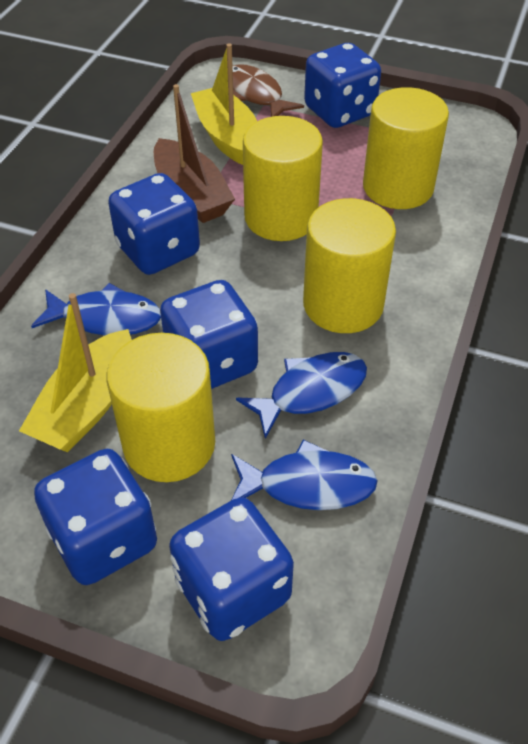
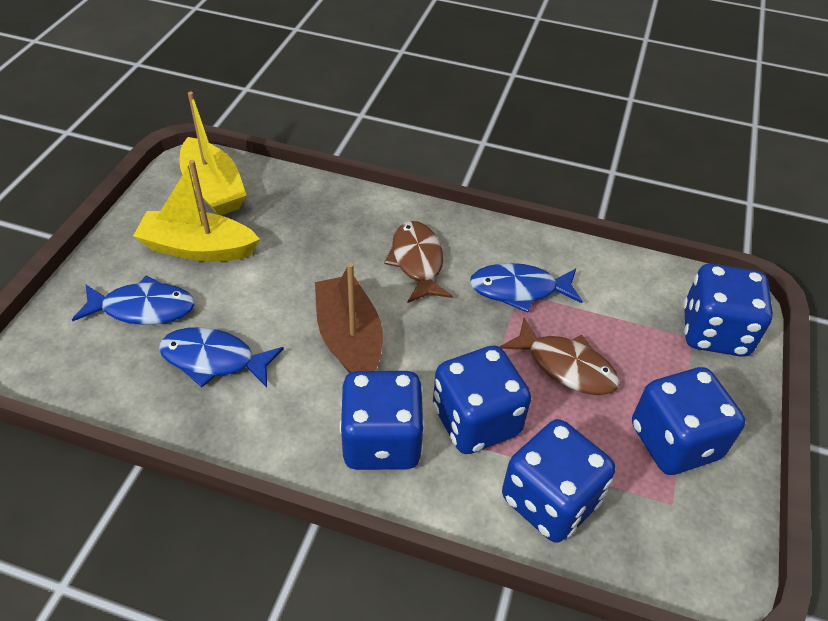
brown fish: 1 -> 2
yellow cylinder: 4 -> 0

